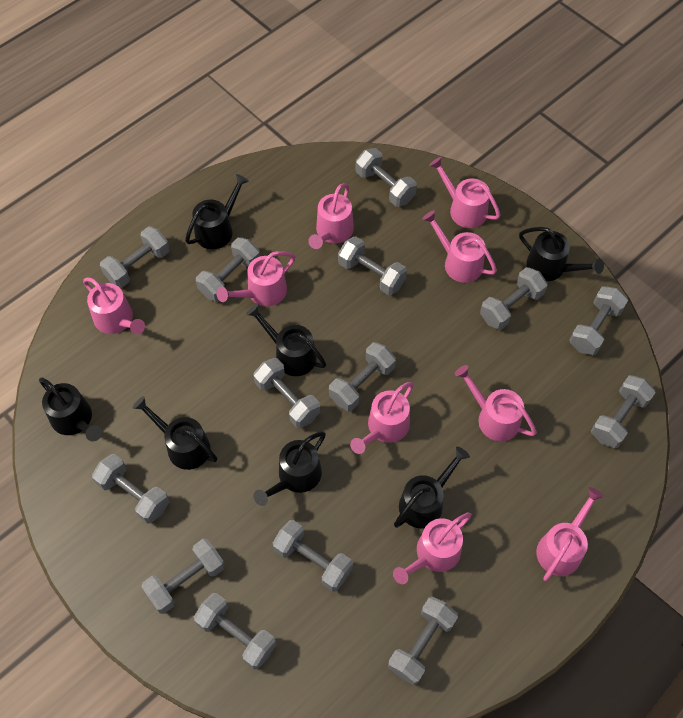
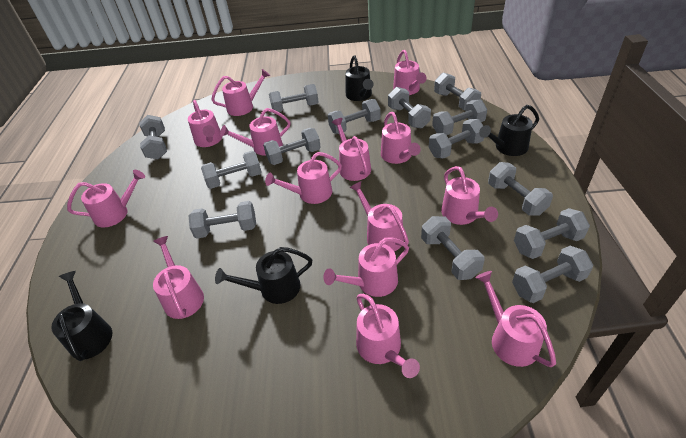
black watering can: 7 -> 4
pink watering can: 9 -> 14

